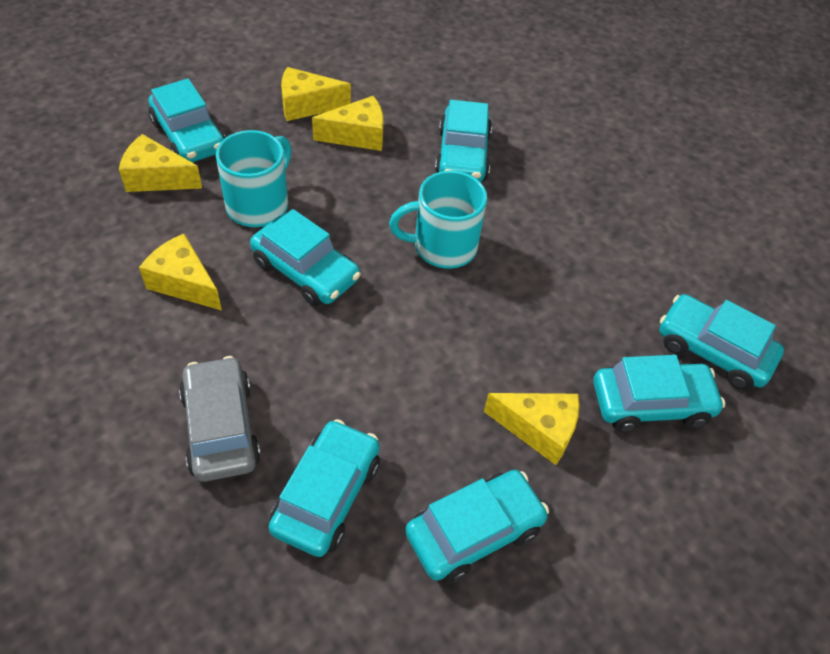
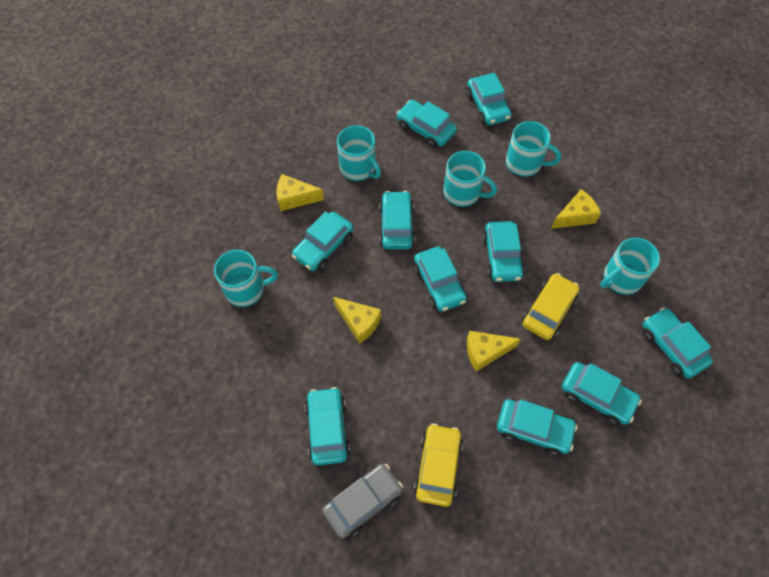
turquoise car: 7 -> 10
turquoise mug: 2 -> 5
yellow car: 0 -> 2
yellow cheese: 5 -> 4

